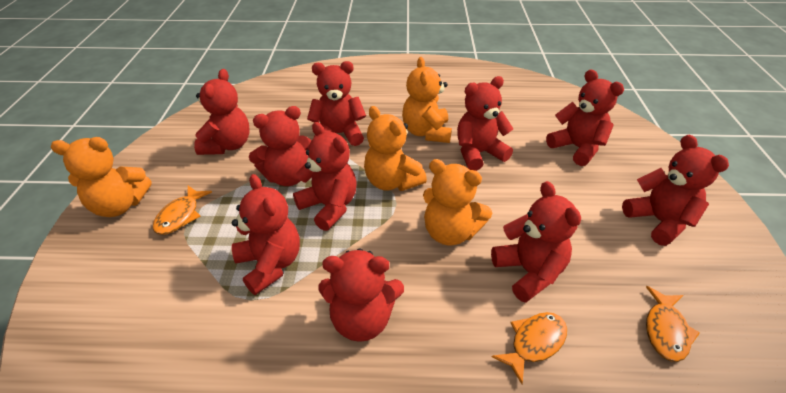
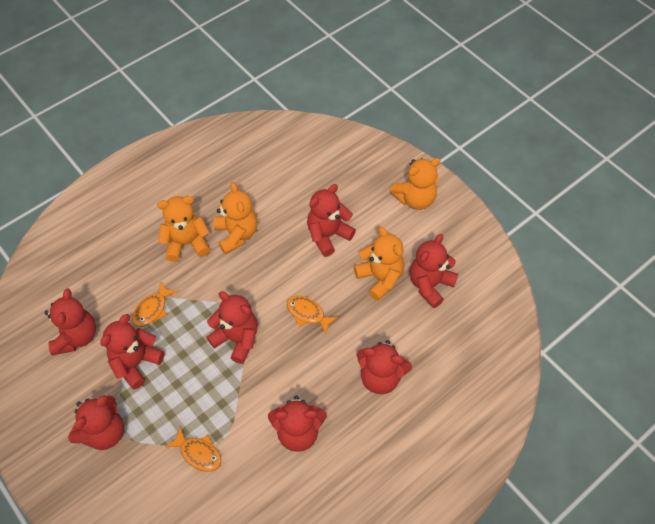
red teddy bear: 10 -> 8

